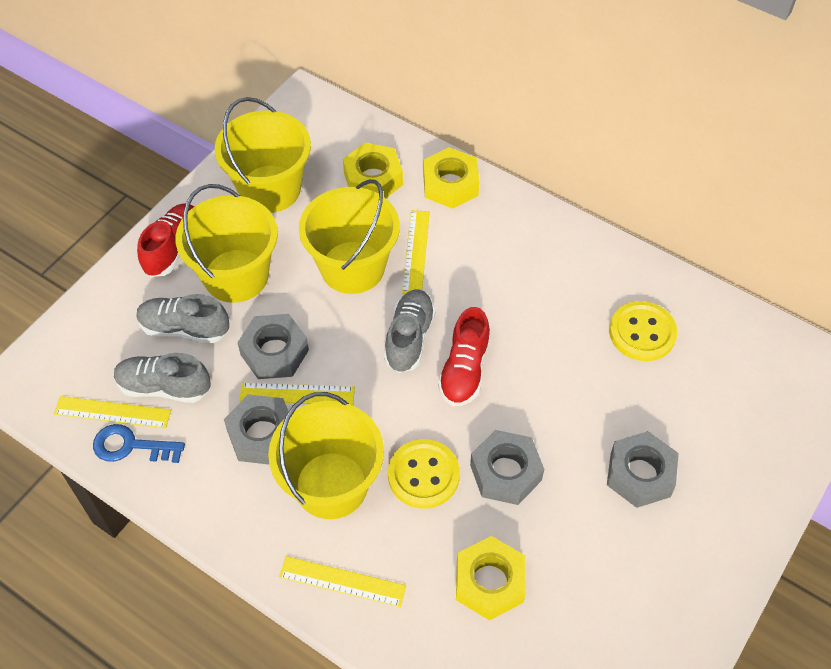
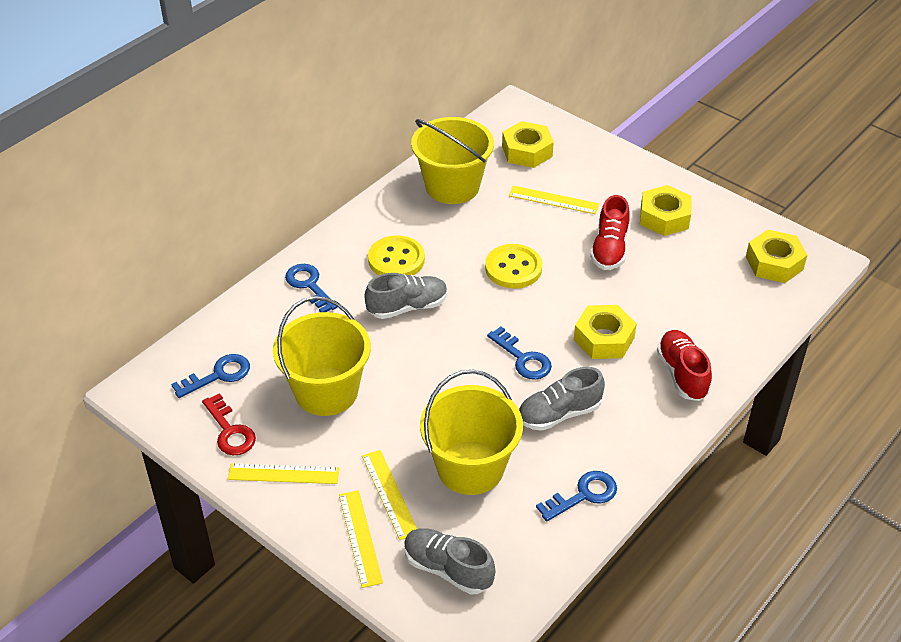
blue key: 1 -> 4
grey nut: 4 -> 0
red key: 0 -> 1
yellow bucket: 4 -> 3
yellow nut: 3 -> 4

